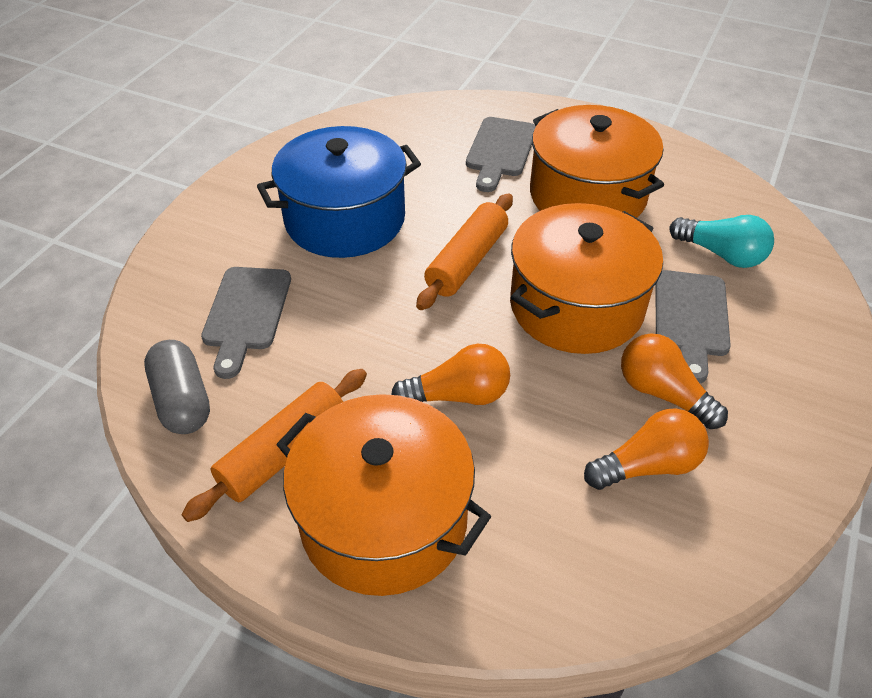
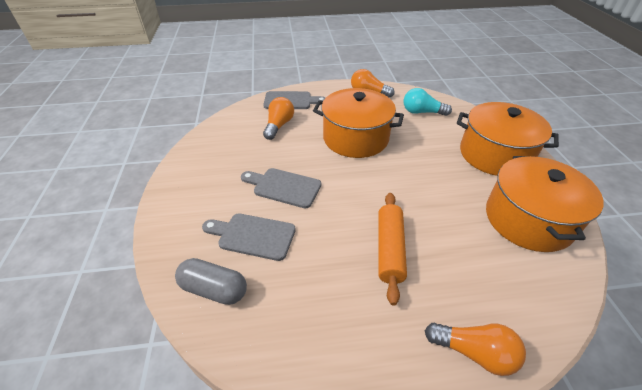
blue pot: 1 -> 0
orange rolling pin: 2 -> 1

